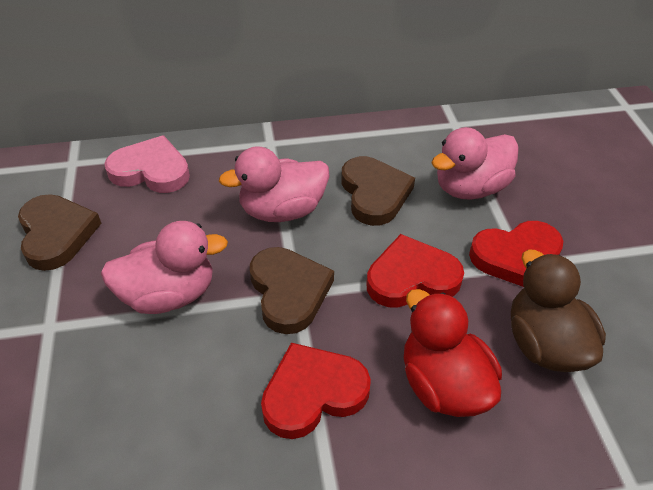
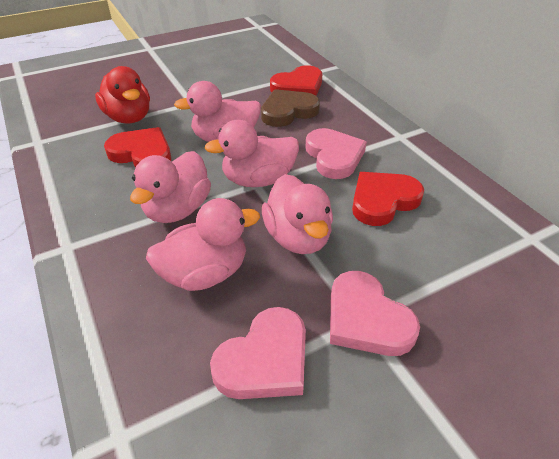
brown duck: 1 -> 0
brown heart: 3 -> 1
pink duck: 3 -> 5
pink heart: 1 -> 3

